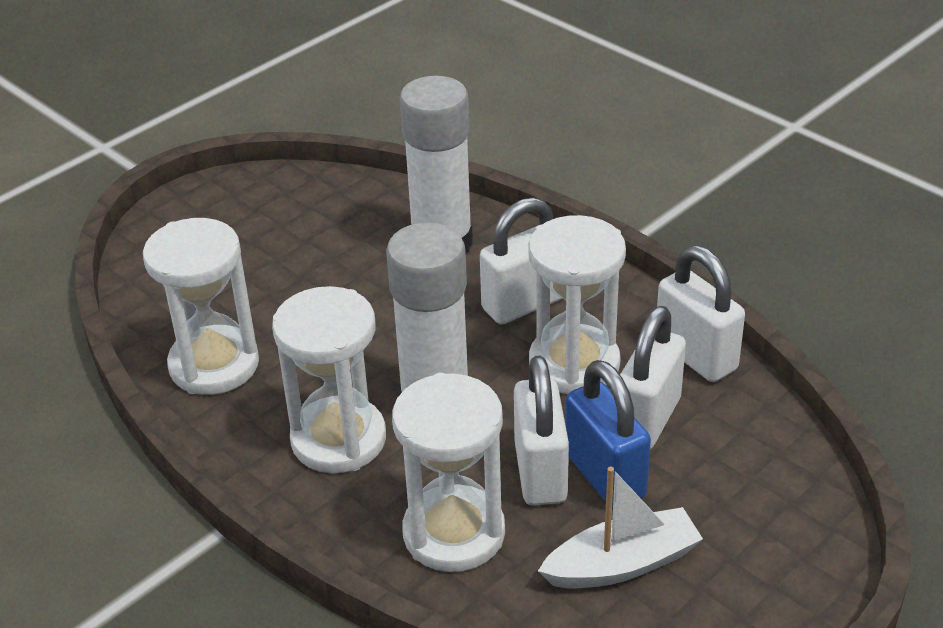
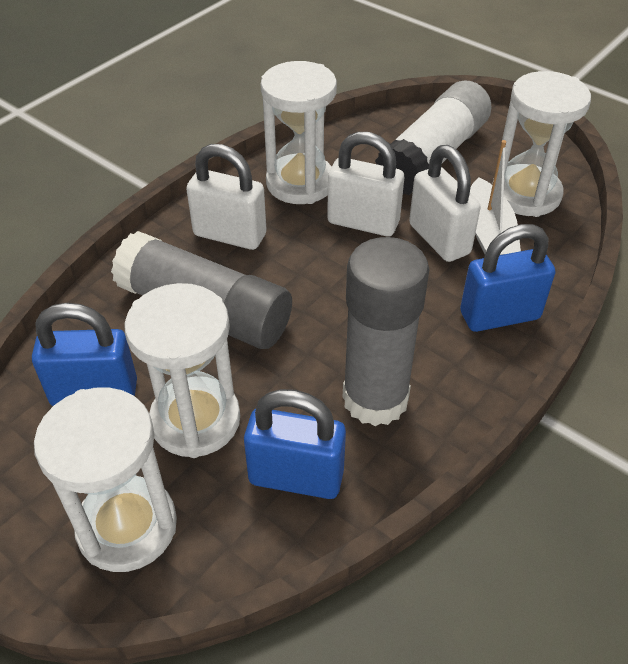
blue padlock: 1 -> 3
grey glue stick: 0 -> 2
white glue stick: 2 -> 1
white padlock: 4 -> 3

